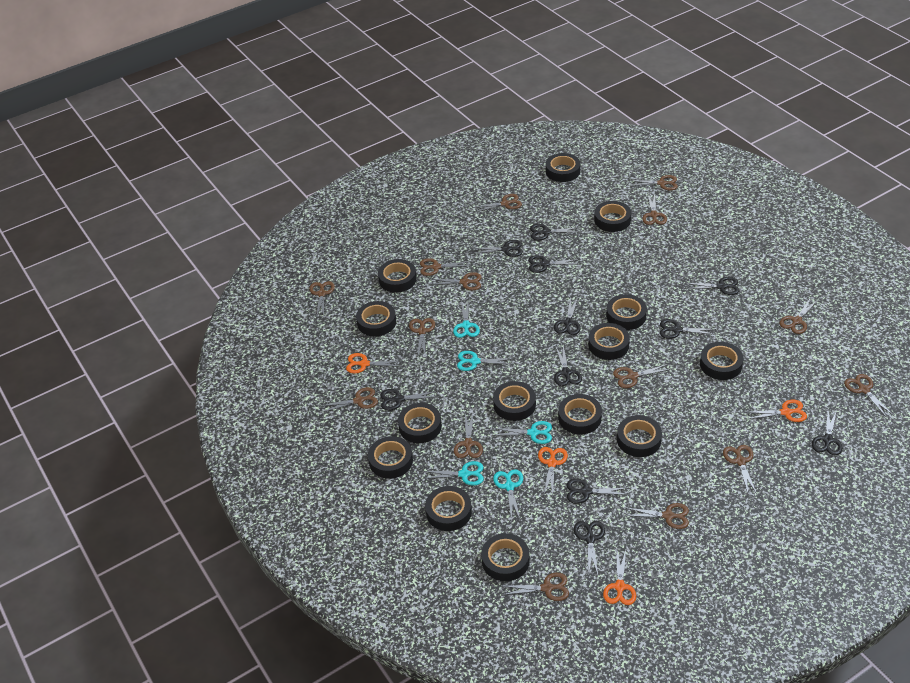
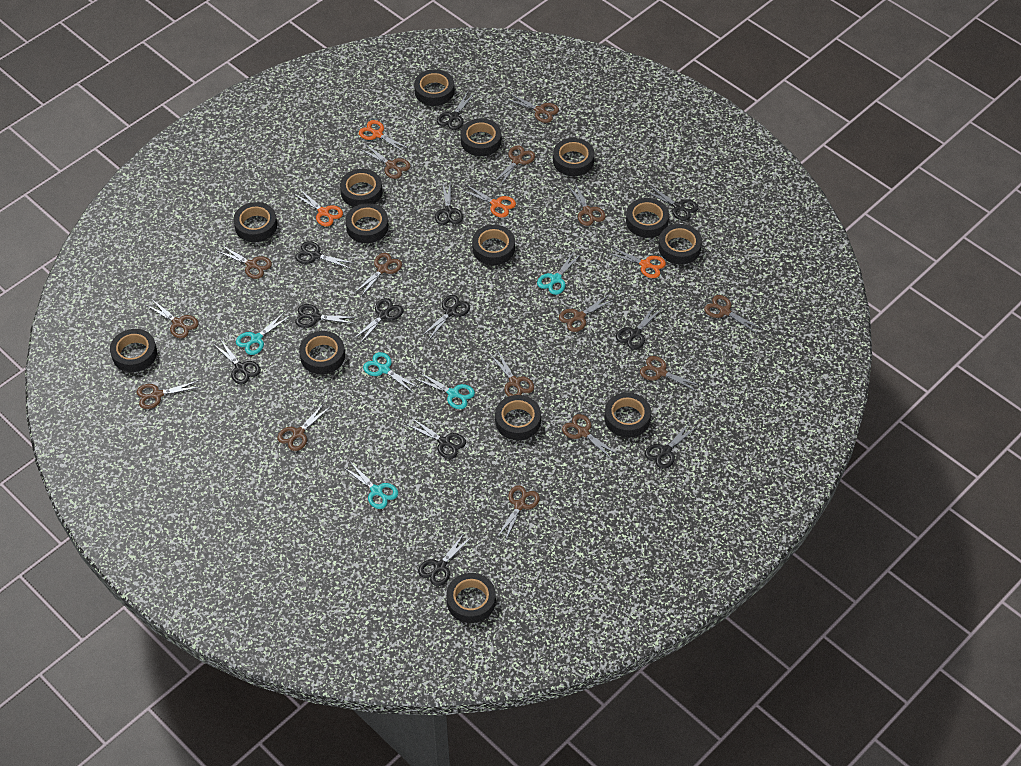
black scissors: 11 -> 12

